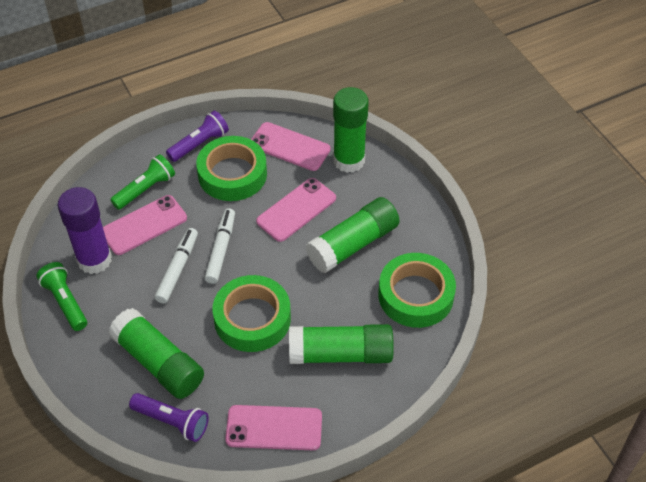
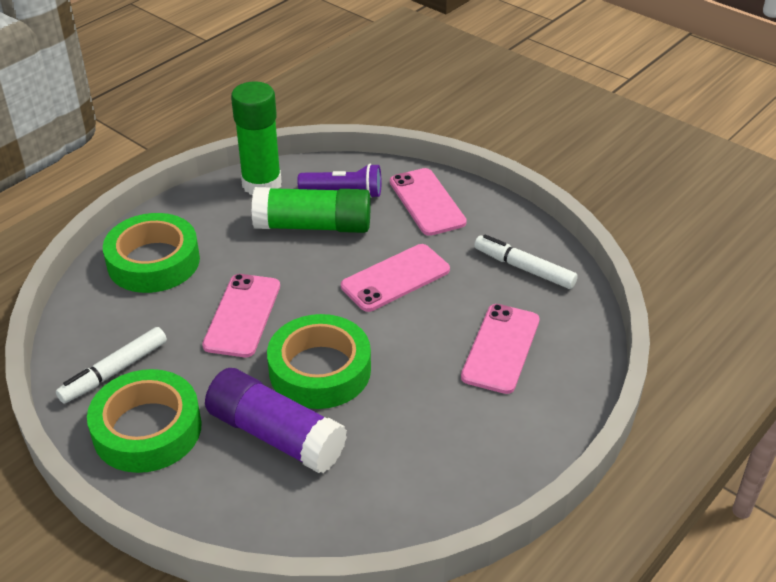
green flashlight: 2 -> 0
green glue stick: 4 -> 2
purple flashlight: 2 -> 1

